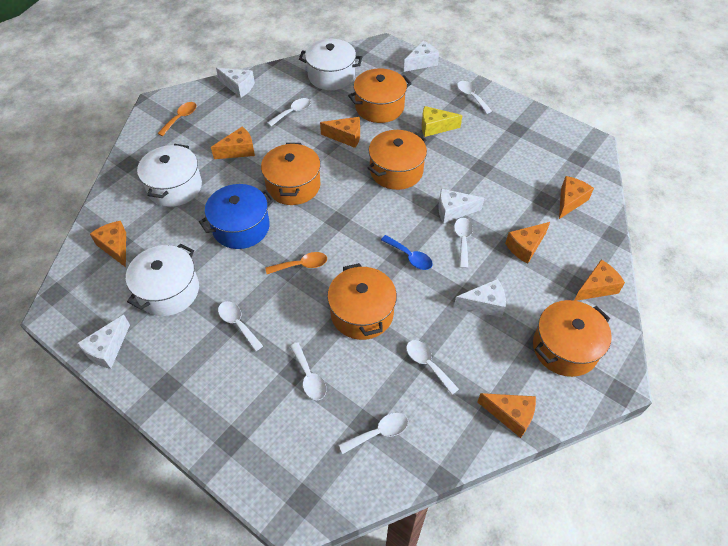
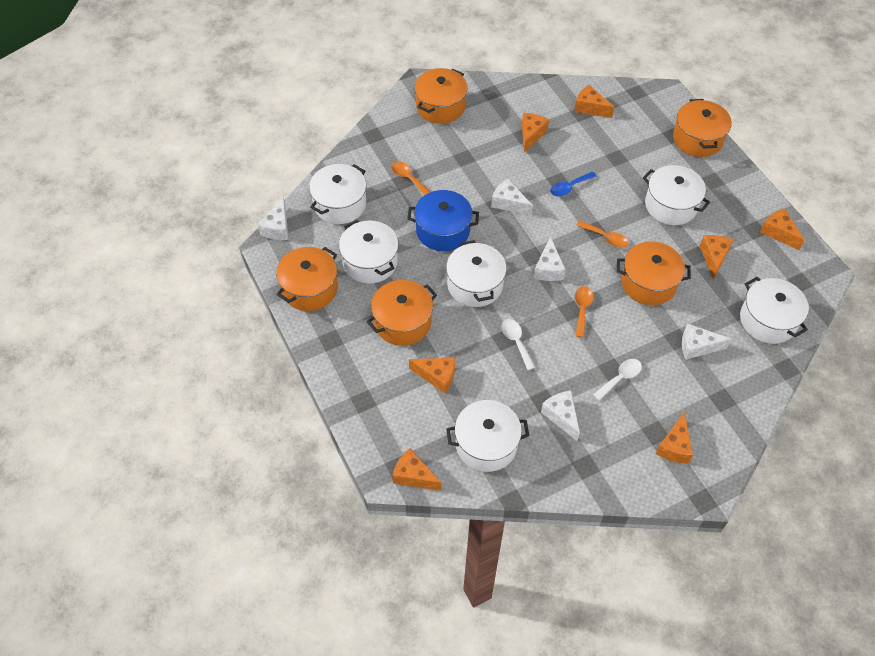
orange spoon: 2 -> 3
white pot: 3 -> 6
white spoon: 7 -> 2
yellow cheese: 1 -> 0

